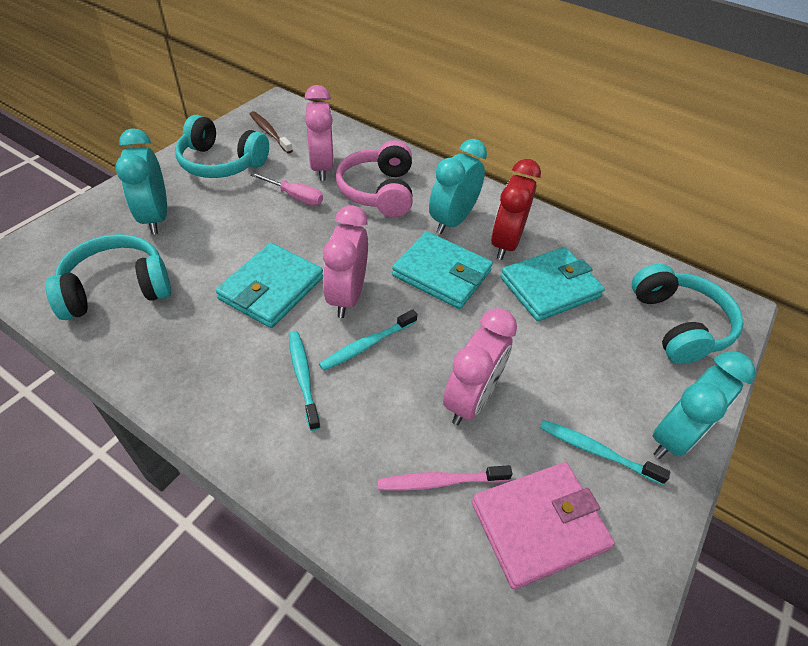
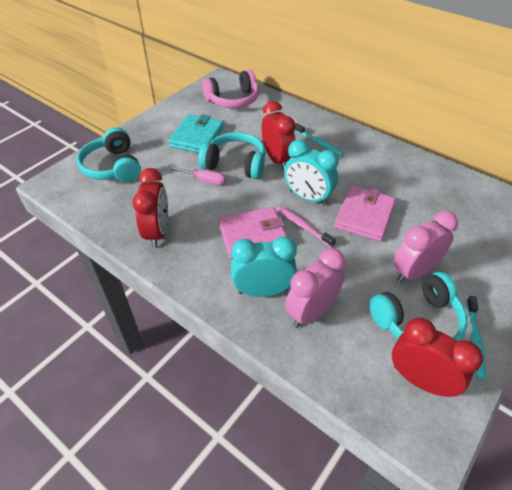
brown toothbrush: 1 -> 0
pink clock: 3 -> 2
pink wallet: 1 -> 2
red clock: 1 -> 3
turquoise clock: 3 -> 2
turquoise toothbrush: 3 -> 2
turquoise wallet: 3 -> 1

